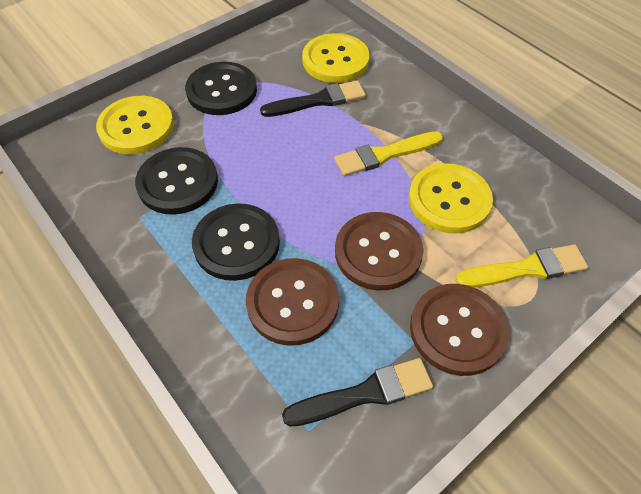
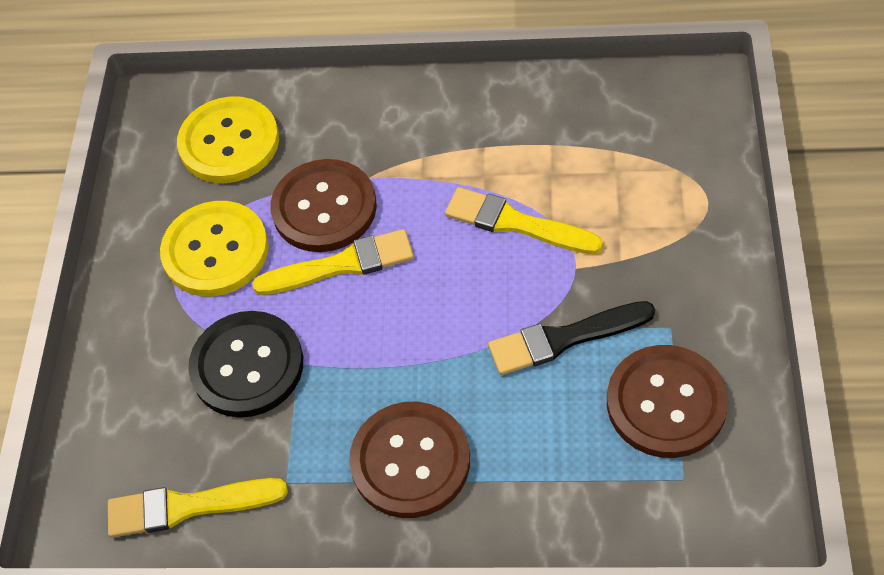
black brush: 2 -> 1
black button: 3 -> 1
yellow brush: 2 -> 3
yellow button: 3 -> 2

